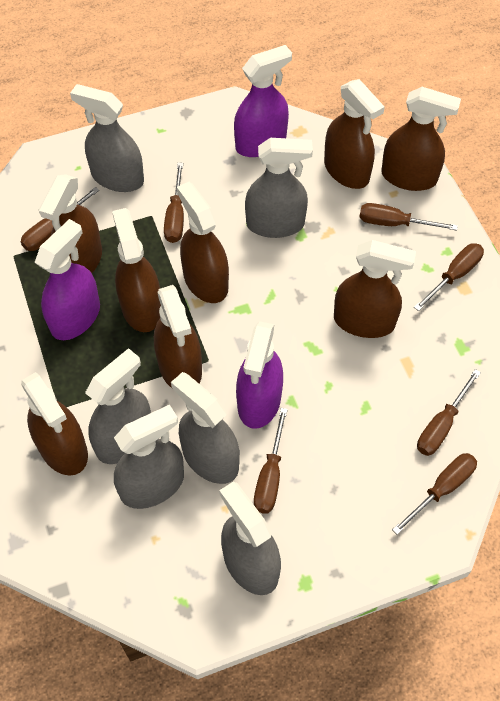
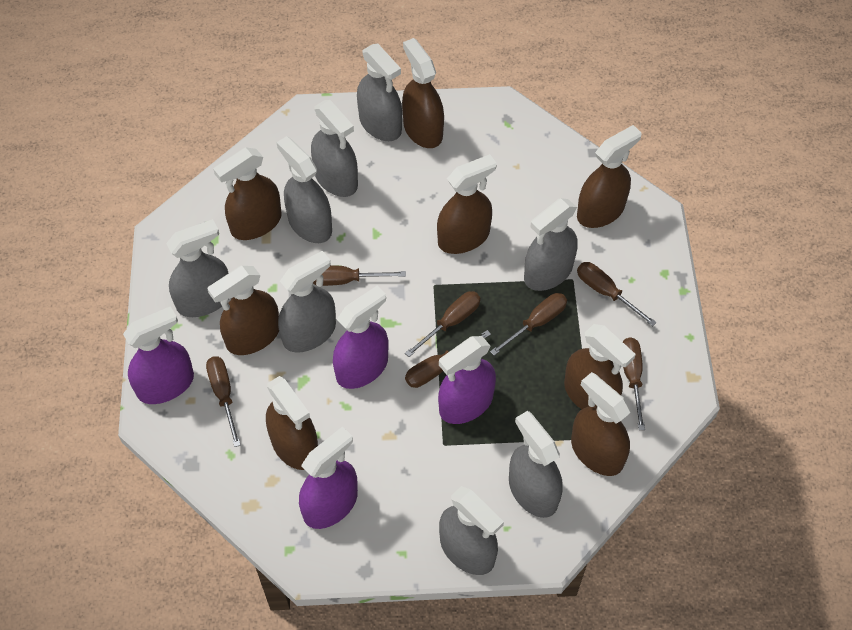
grey spray bottle: 6 -> 8
purple spray bottle: 3 -> 4

